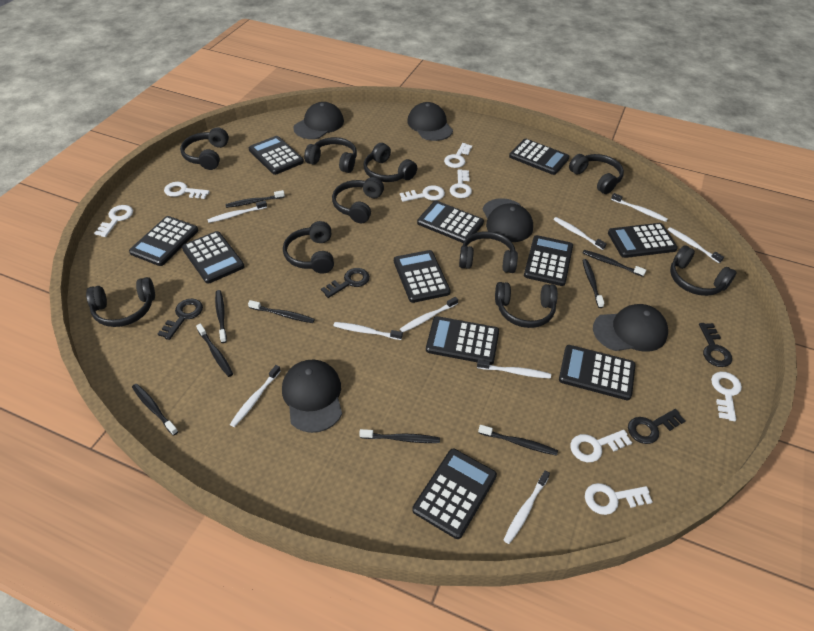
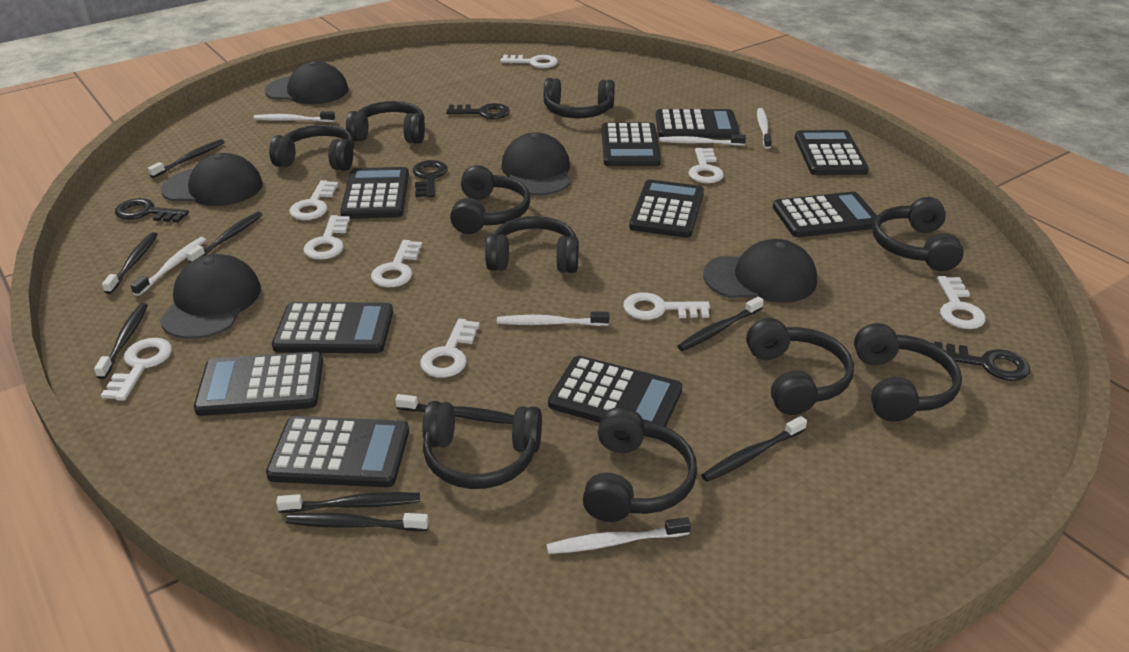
black calculator: 11 -> 10
white key: 8 -> 9
white toothbrush: 9 -> 6

